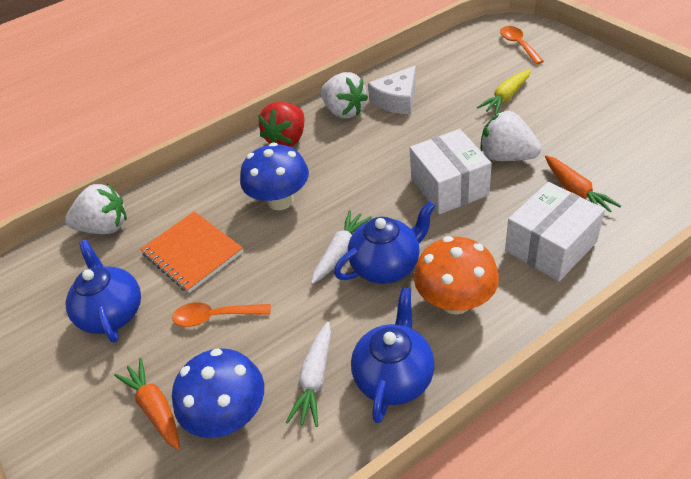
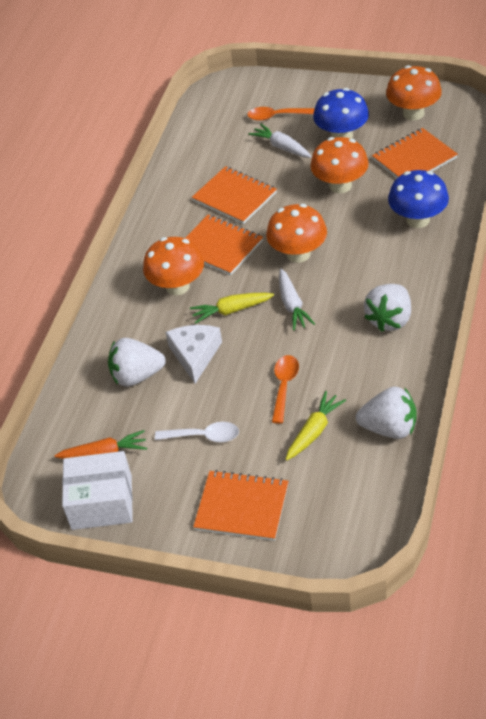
blue teapot: 3 -> 0
orange carrot: 2 -> 1
orange mushroom: 1 -> 4
orange notebook: 1 -> 4
red strawberry: 1 -> 0
white box: 2 -> 1
white spoon: 0 -> 1
yellow carrot: 1 -> 2

